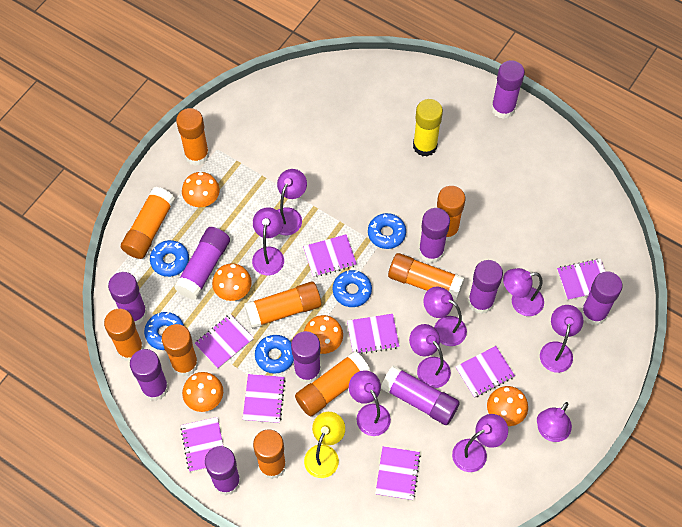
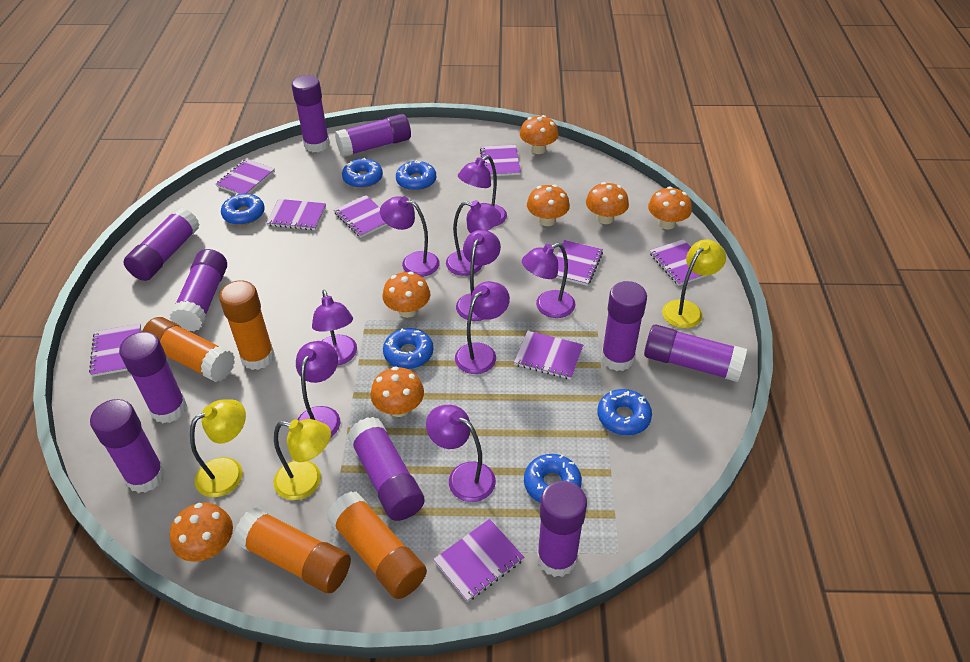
blue donut: 5 -> 6
orange glue stick: 9 -> 4
orange mushroom: 5 -> 7
purple notebook: 8 -> 9
yellow glue stick: 1 -> 0
yellow lamp: 1 -> 3

